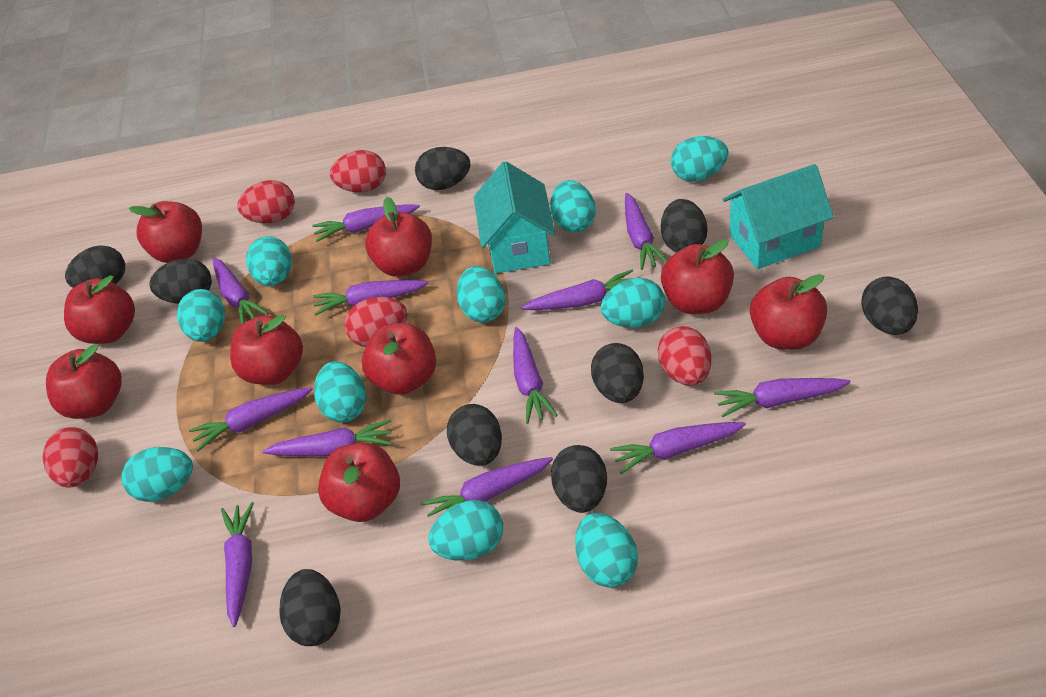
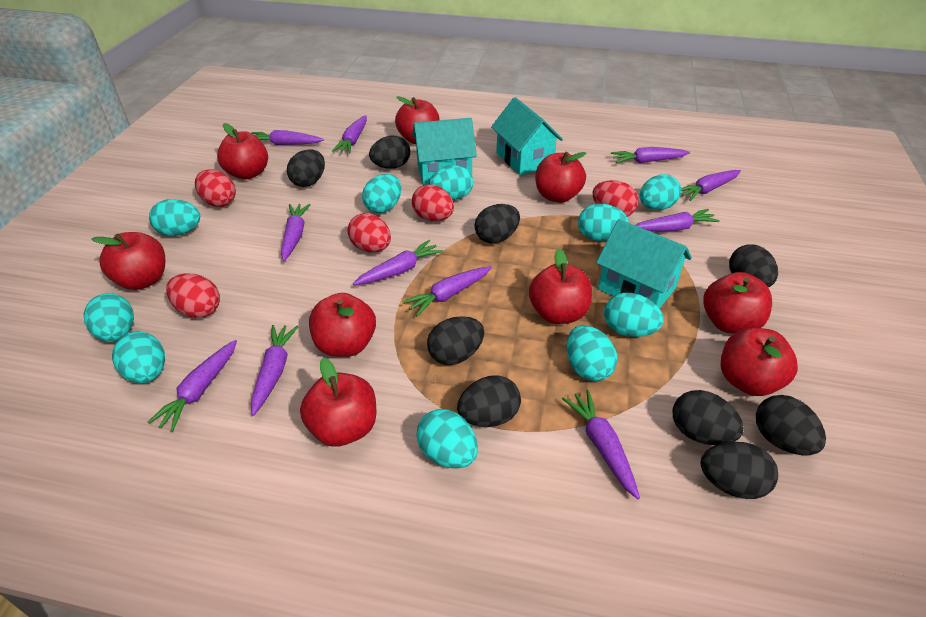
purple carrot: 12 -> 11
turquoise house: 2 -> 3

